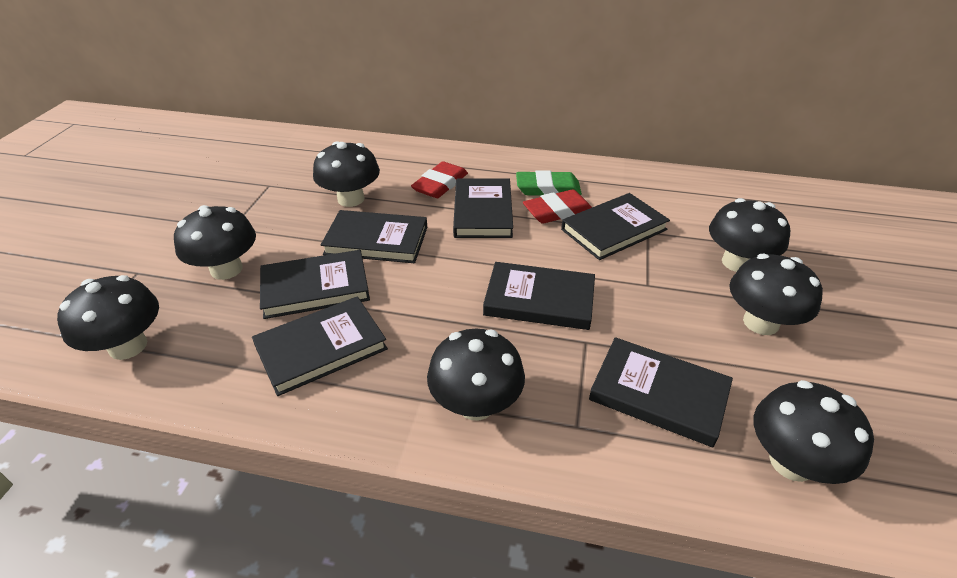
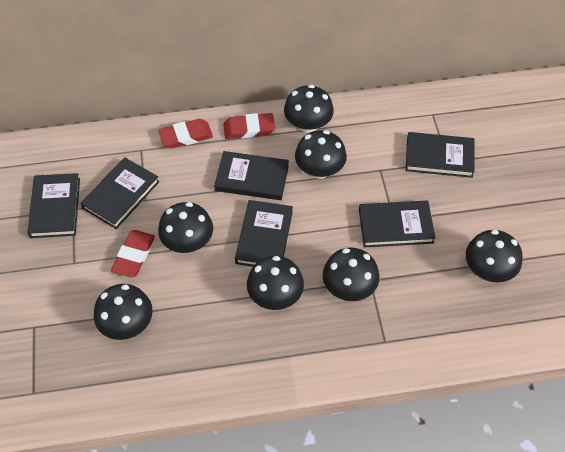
black book: 7 -> 6
green eraser: 1 -> 0
red eraser: 2 -> 3

